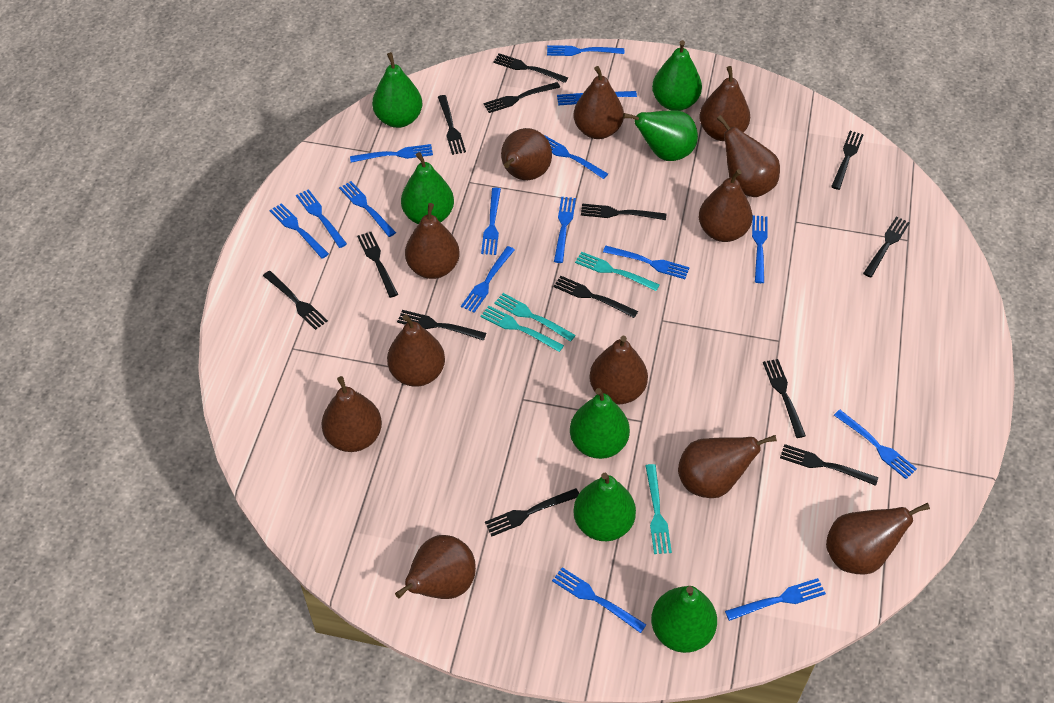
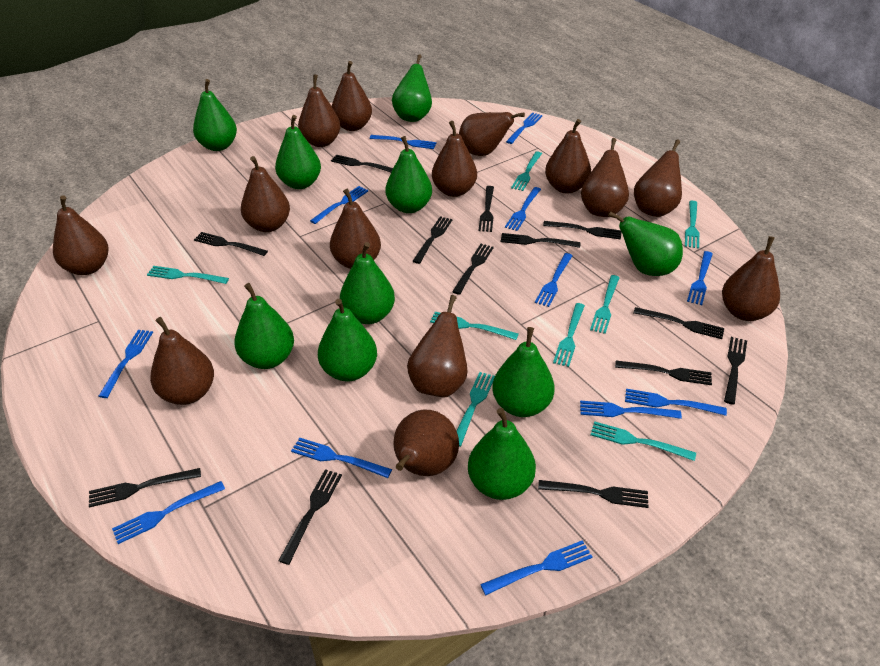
blue fork: 15 -> 12
brown pear: 12 -> 14
green pear: 7 -> 10
turquoise fork: 4 -> 8

